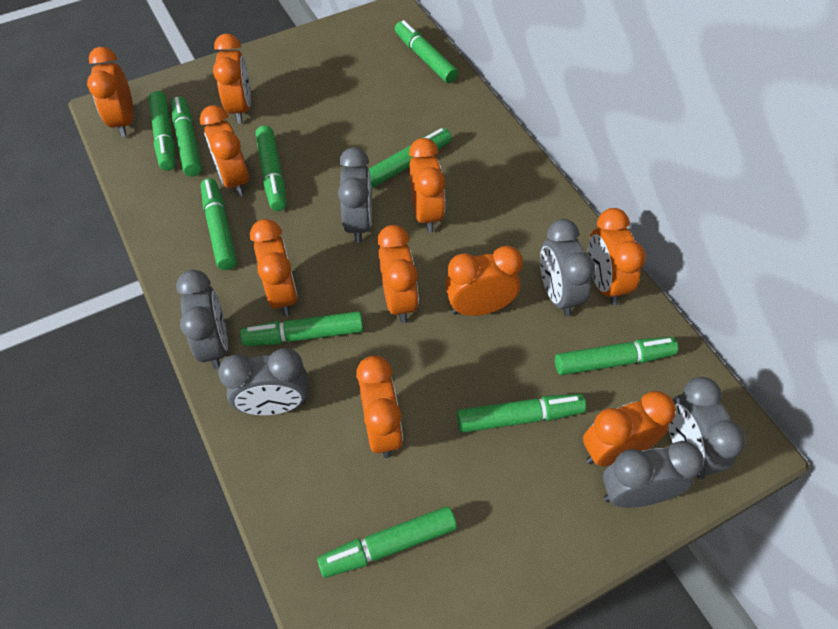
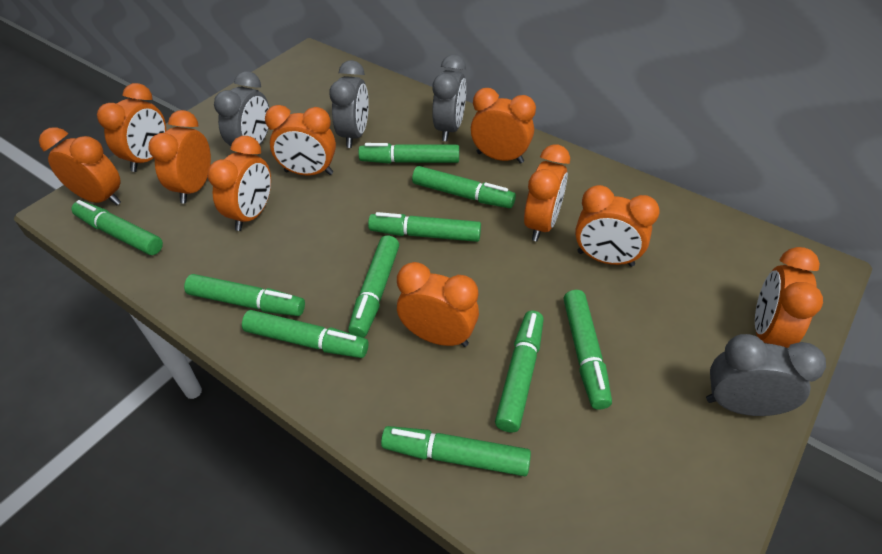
grey clock: 6 -> 4

